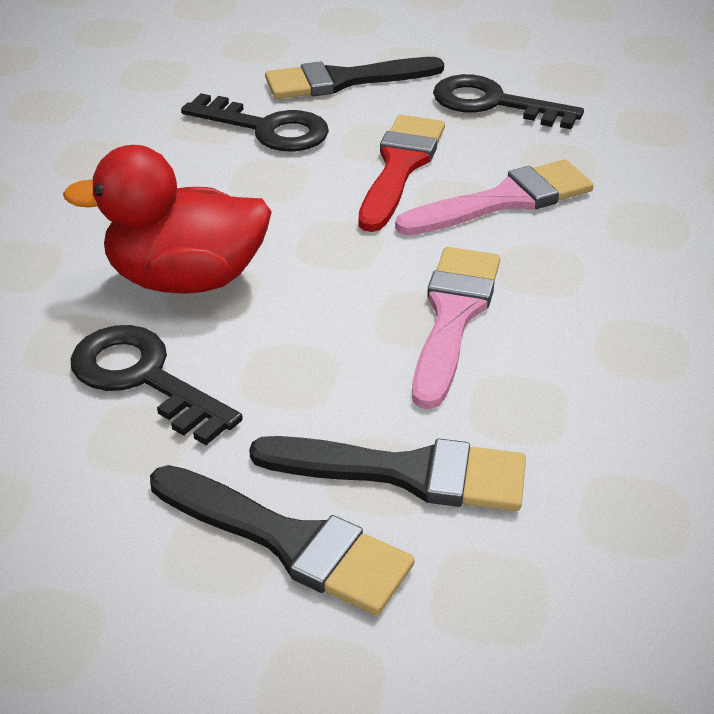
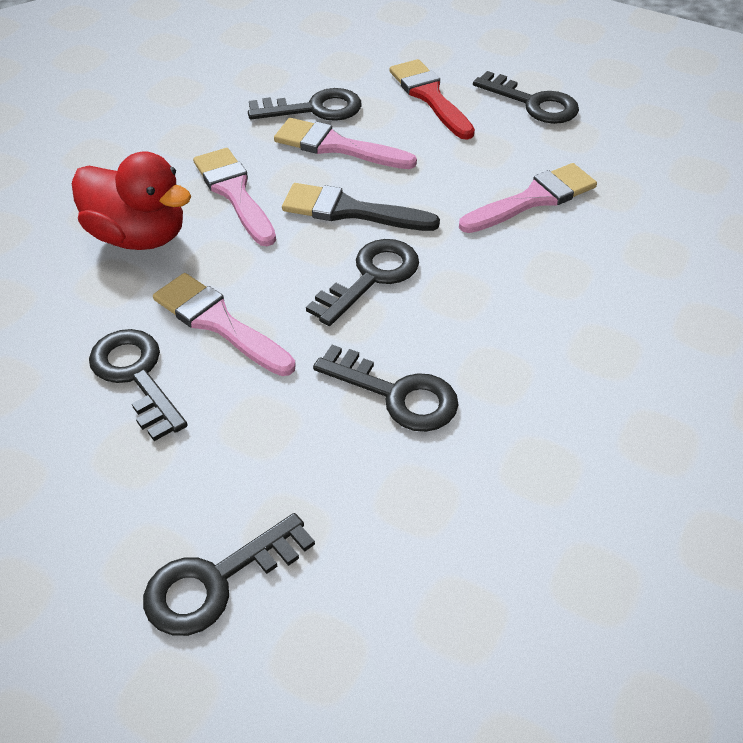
black brush: 3 -> 1
black key: 3 -> 6
pink brush: 2 -> 4

